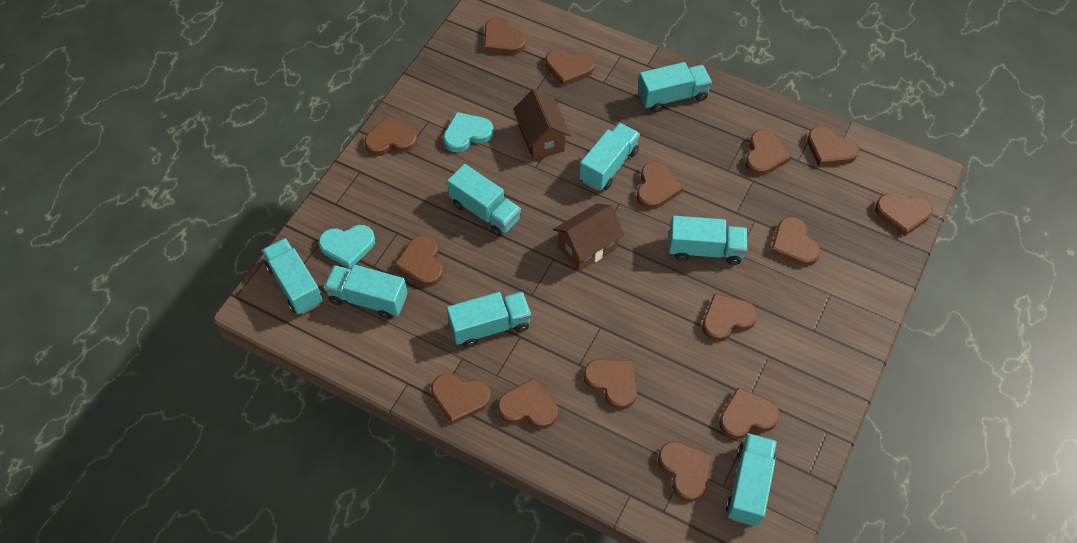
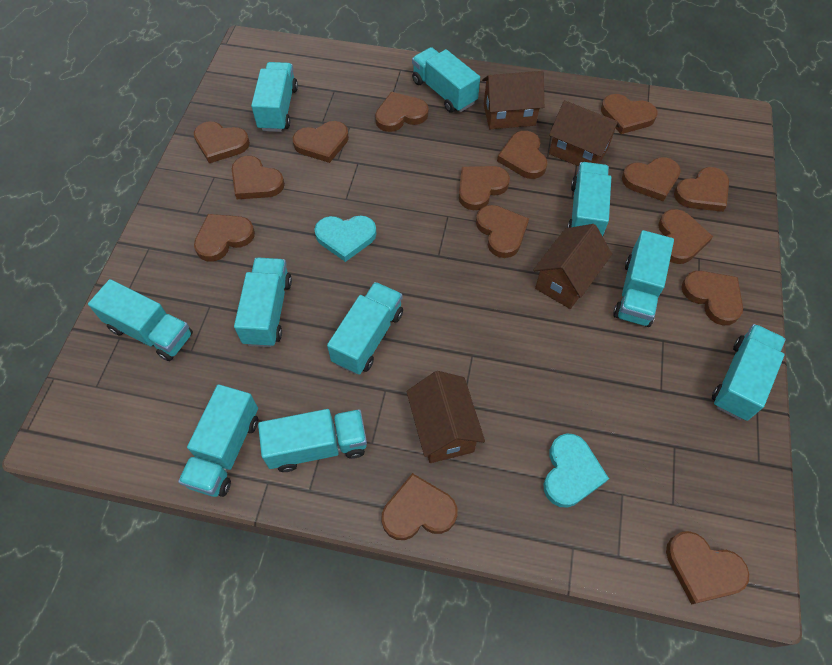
brown house: 2 -> 4
turquoise truck: 8 -> 10

